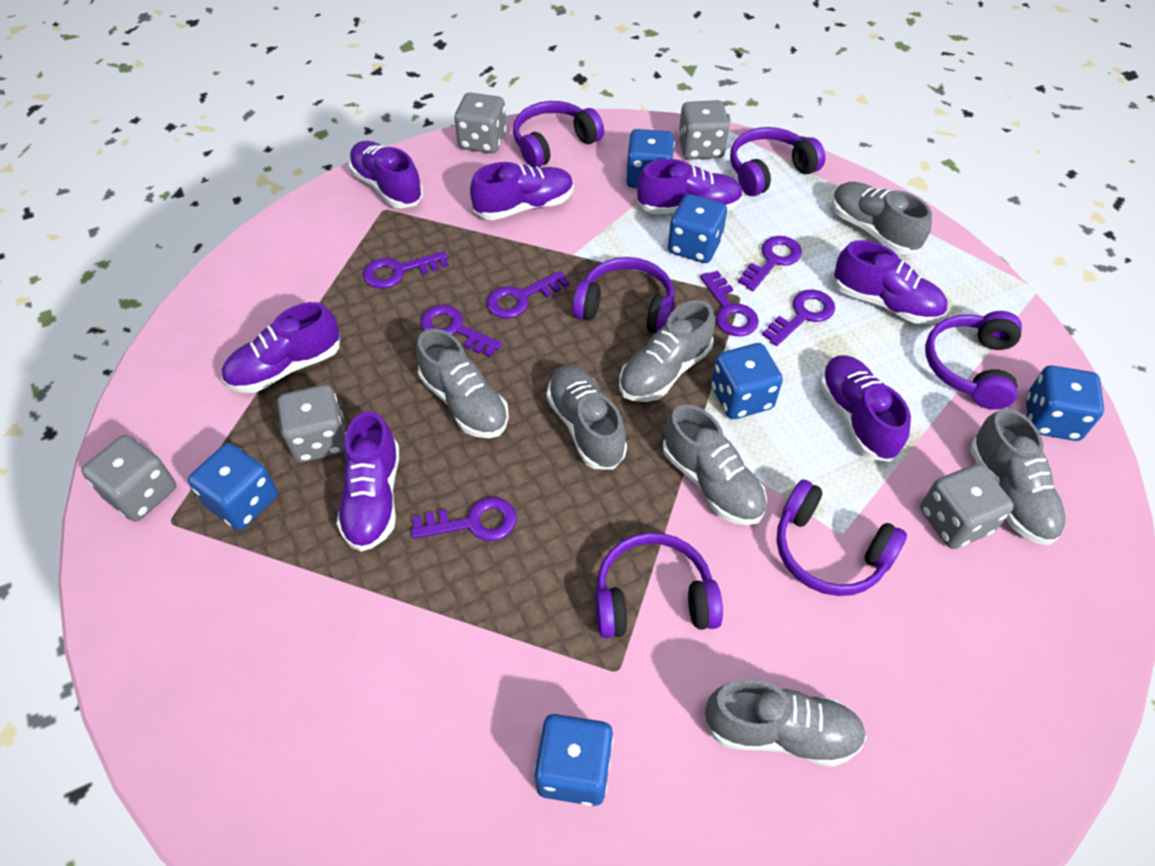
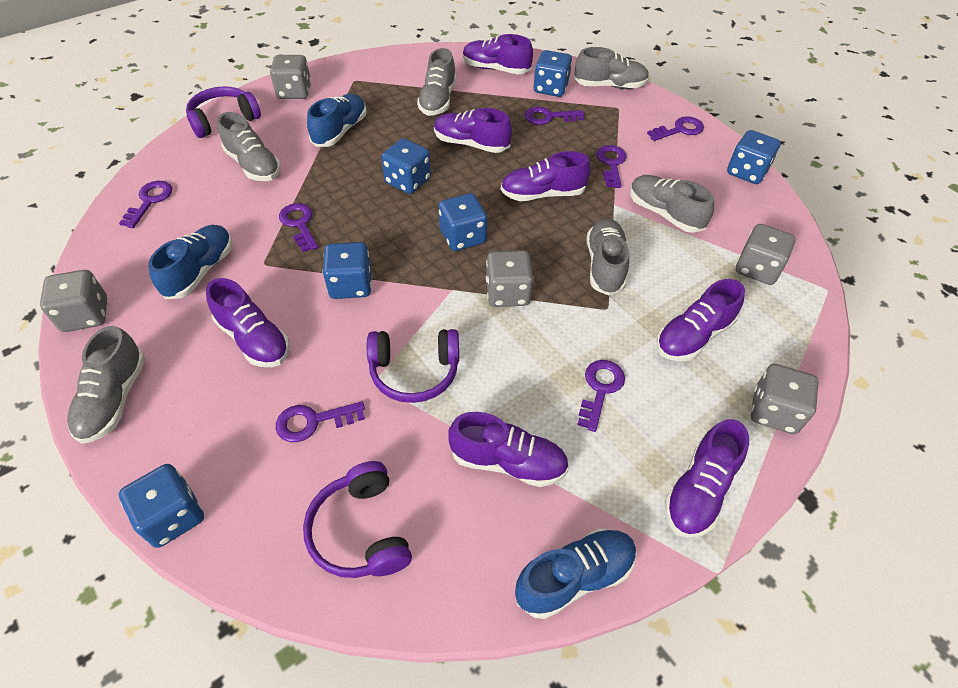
blue shoe: 0 -> 3
grey shoe: 7 -> 6
purple headphones: 6 -> 3

